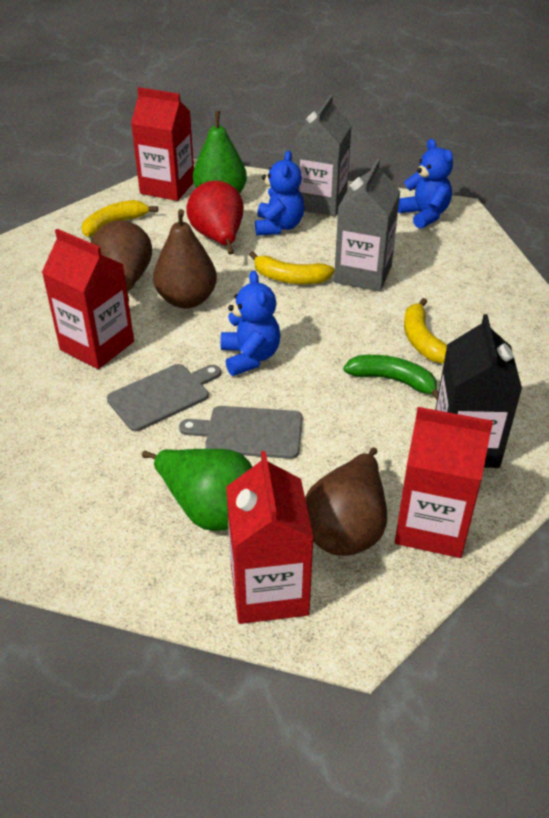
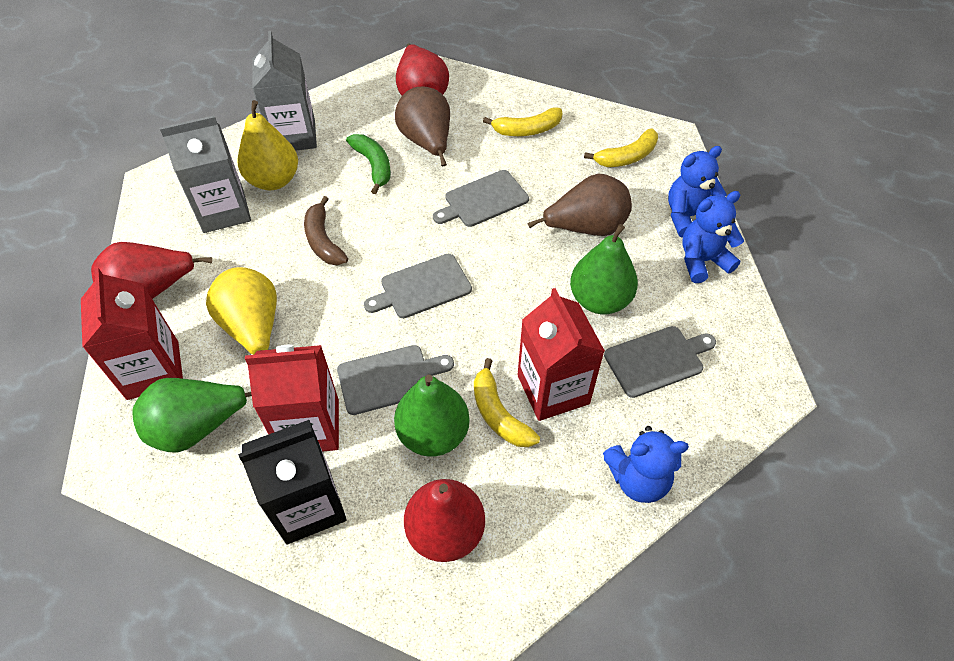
brown banana: 0 -> 1
brown pear: 3 -> 2
green pear: 2 -> 3
grey cutting board: 2 -> 4
red carton: 4 -> 3
red pear: 1 -> 3
yellow pear: 0 -> 2

